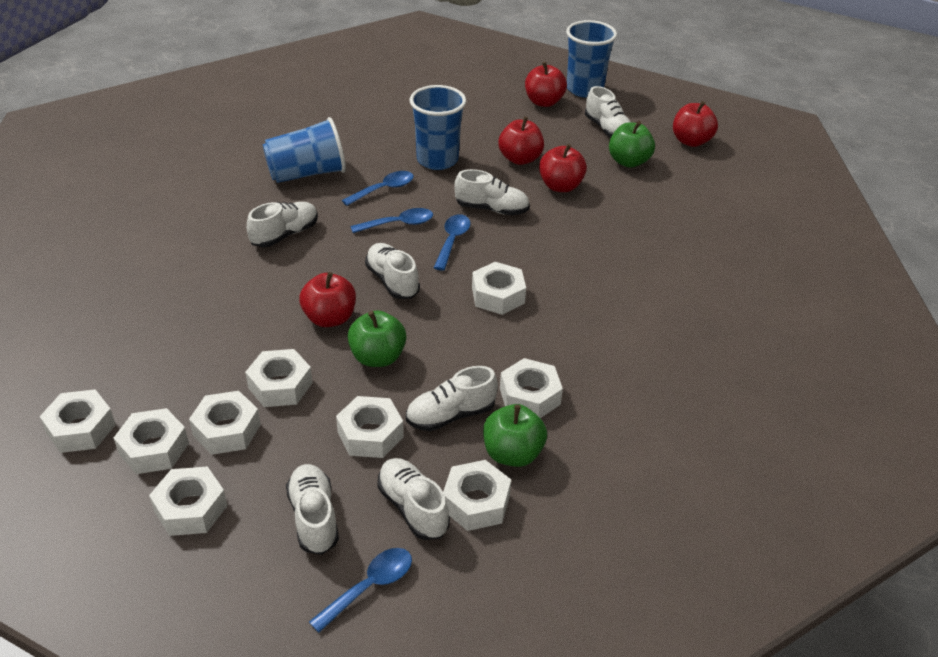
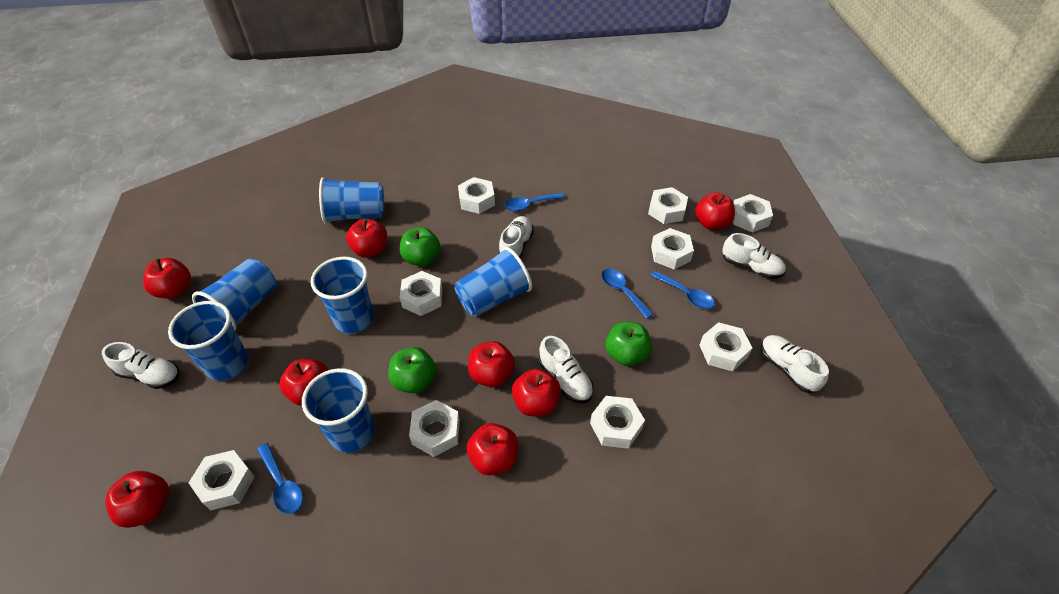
blue cup: 3 -> 6
red apple: 5 -> 8
white shoe: 7 -> 5

